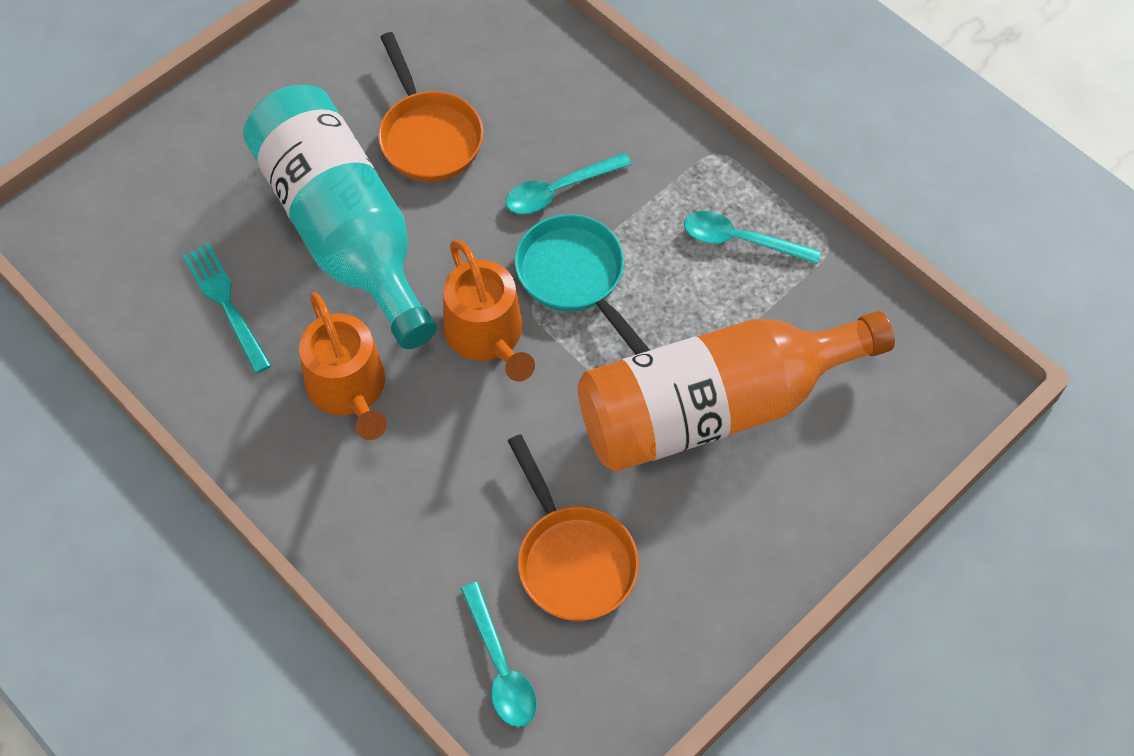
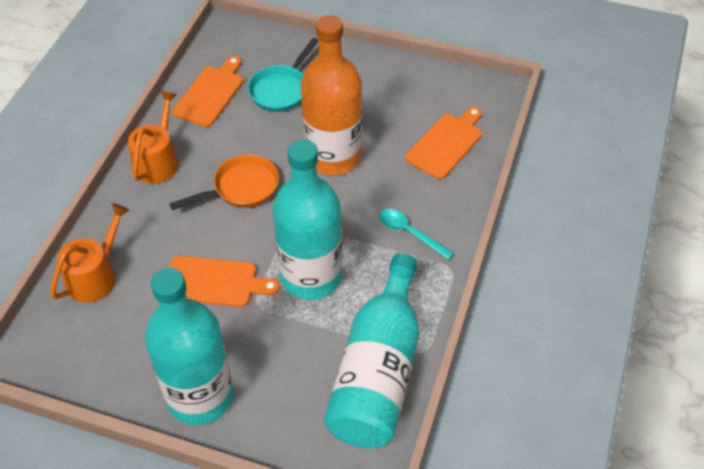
orange cutting board: 0 -> 3
orange pan: 2 -> 1
turquoise bottle: 1 -> 3
turquoise fork: 1 -> 0
turquoise spoon: 3 -> 1

